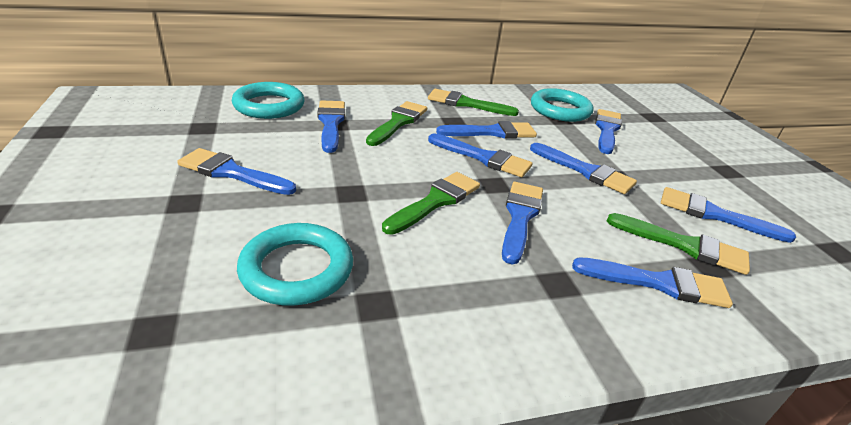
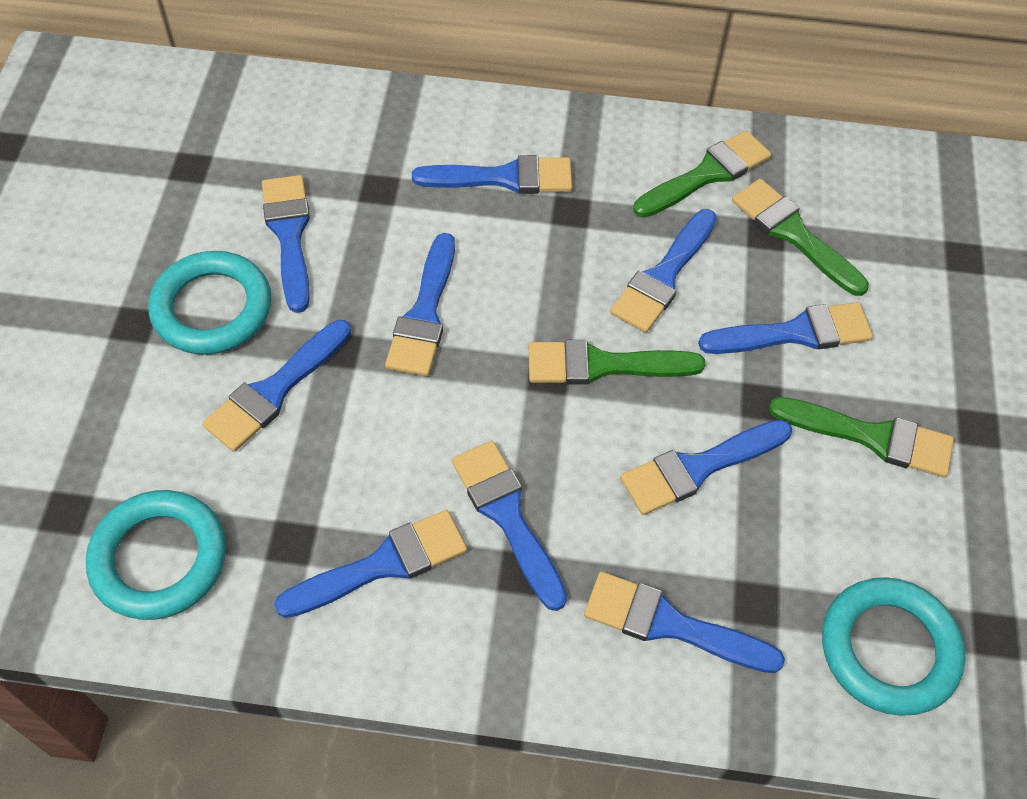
blue brush: 9 -> 10

